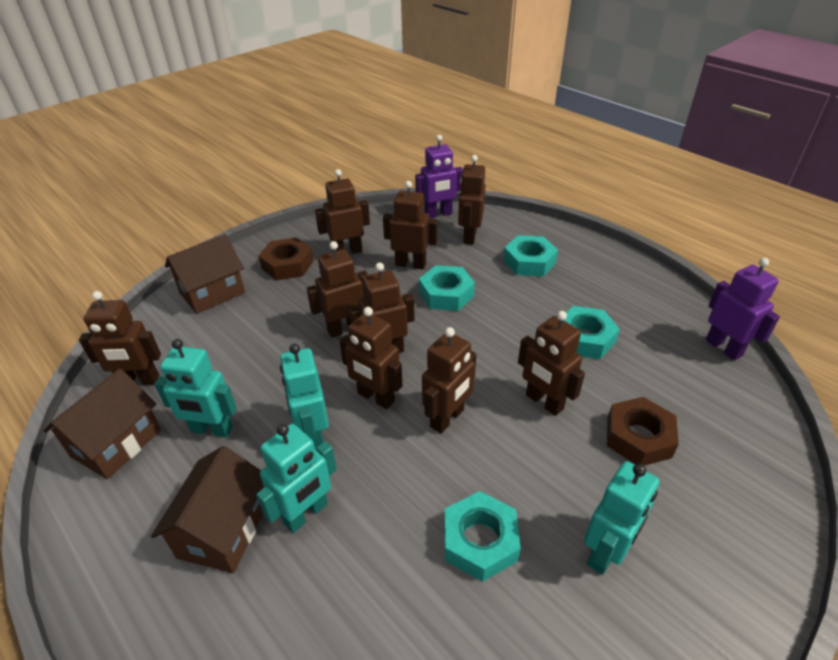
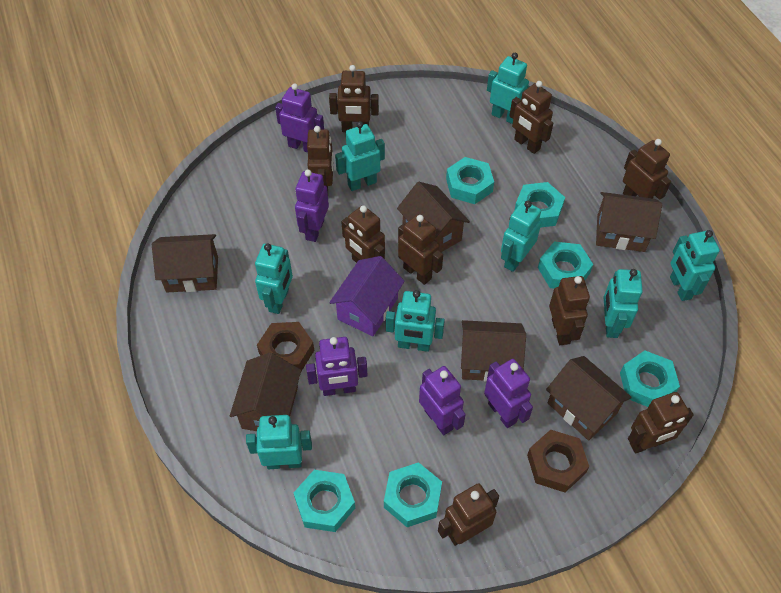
brown house: 3 -> 6
purple house: 0 -> 1
purple robot: 2 -> 5
turquoise nut: 4 -> 6
turquoise robot: 4 -> 8

